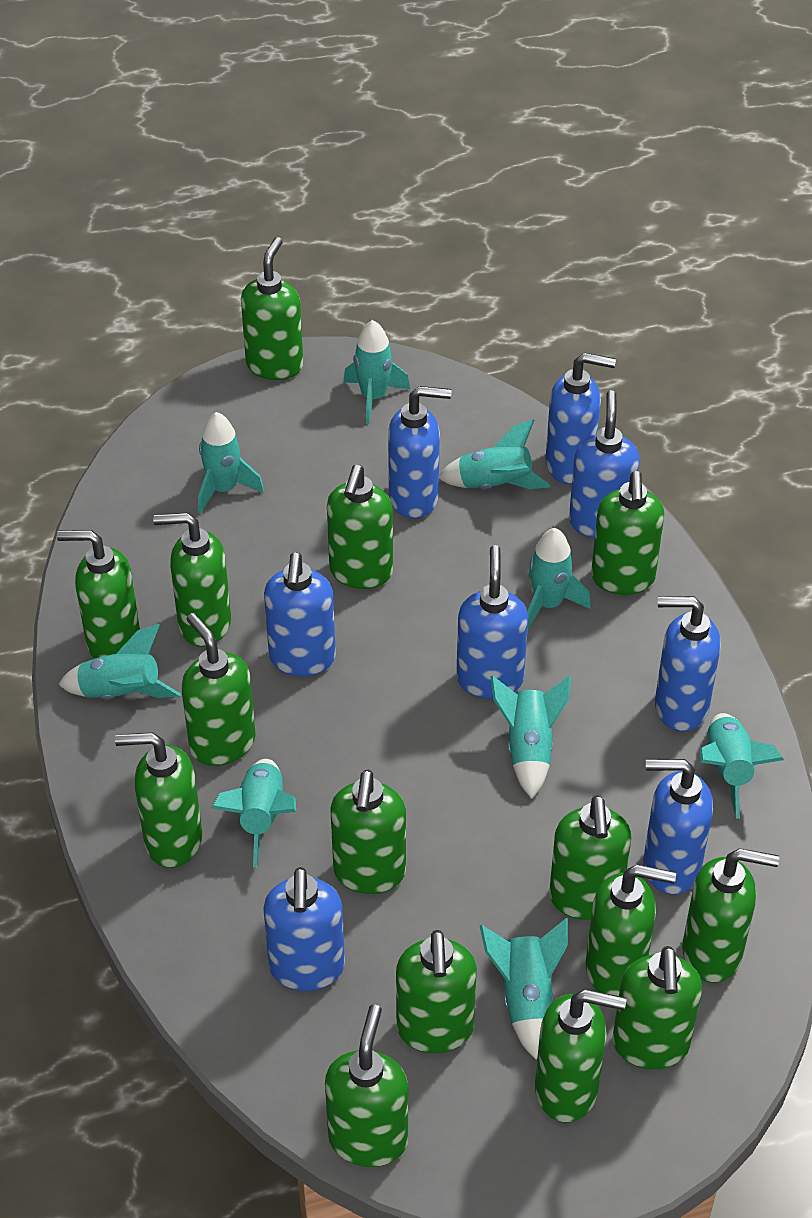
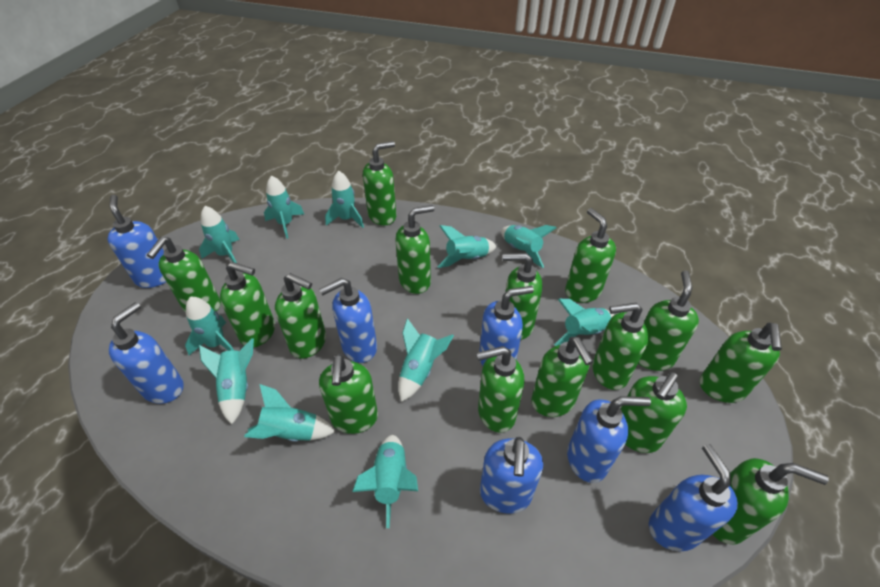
blue soap dispenser: 8 -> 7
turquoise rocket: 9 -> 11

